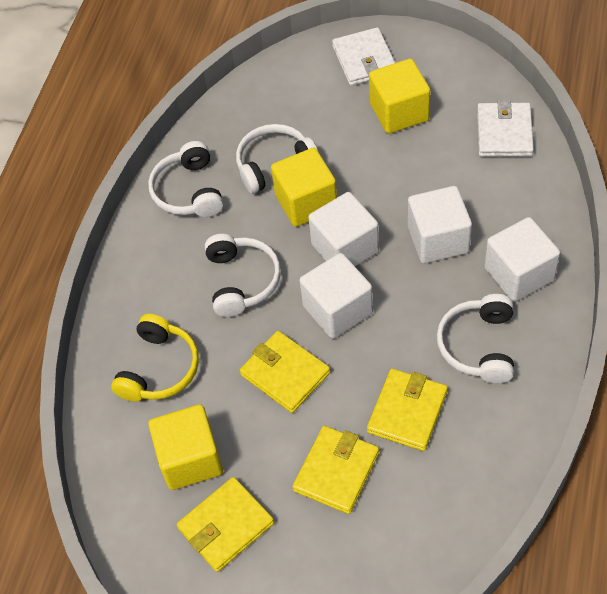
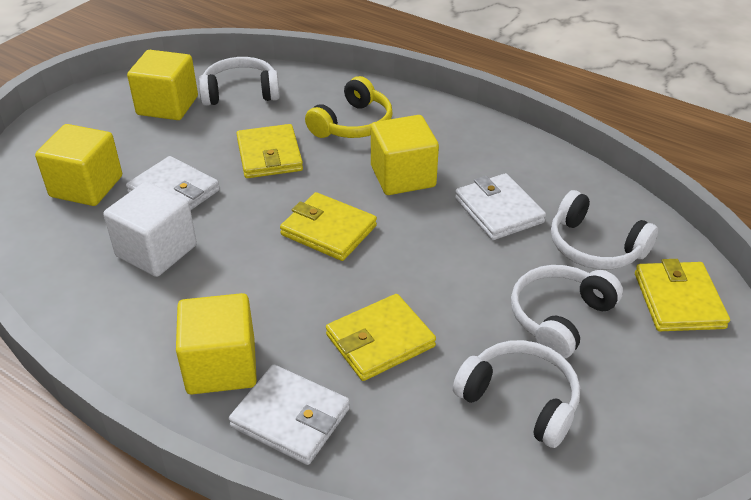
white cube: 4 -> 1
white wallet: 2 -> 3
yellow cube: 3 -> 4

